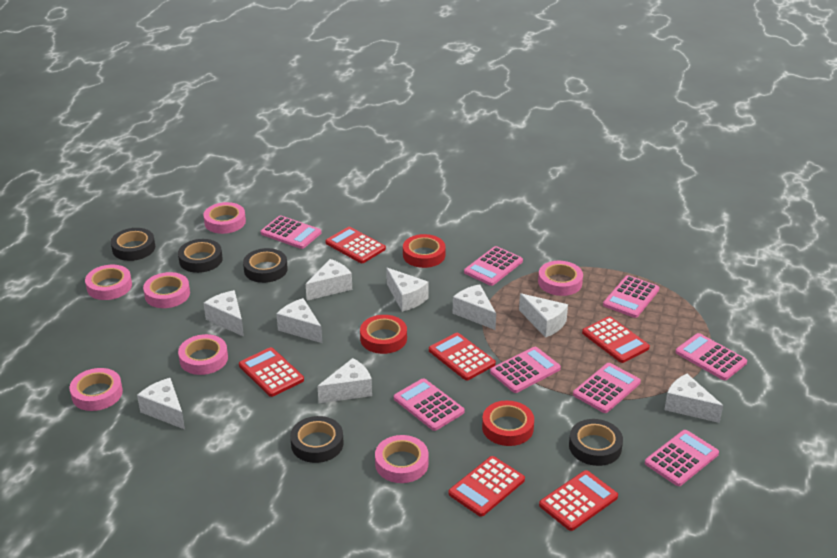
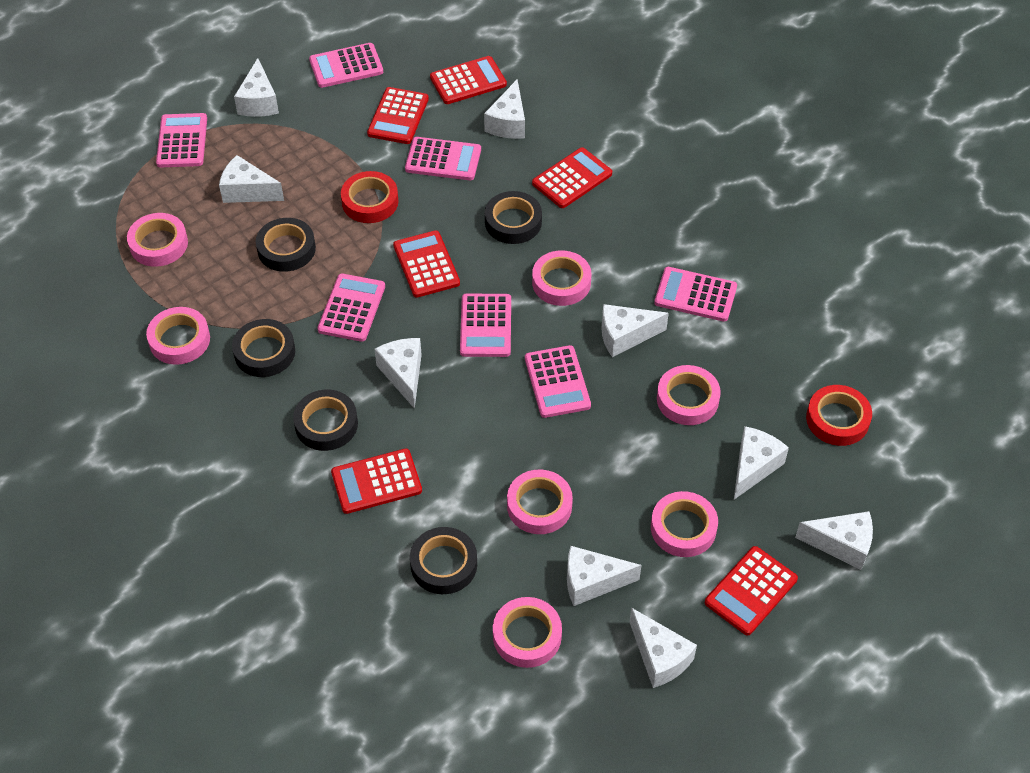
pink calculator: 8 -> 7
red tape: 3 -> 2

